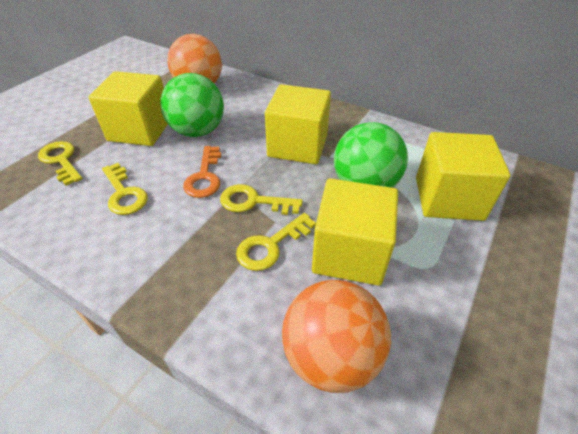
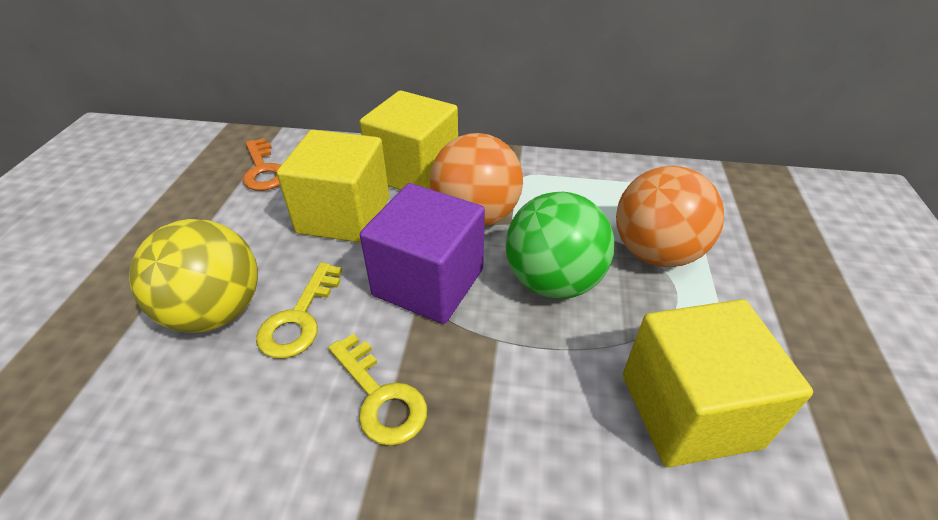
green ball: 2 -> 1
purple cube: 0 -> 1
yellow ball: 0 -> 1
yellow cube: 4 -> 3
yellow key: 4 -> 2

